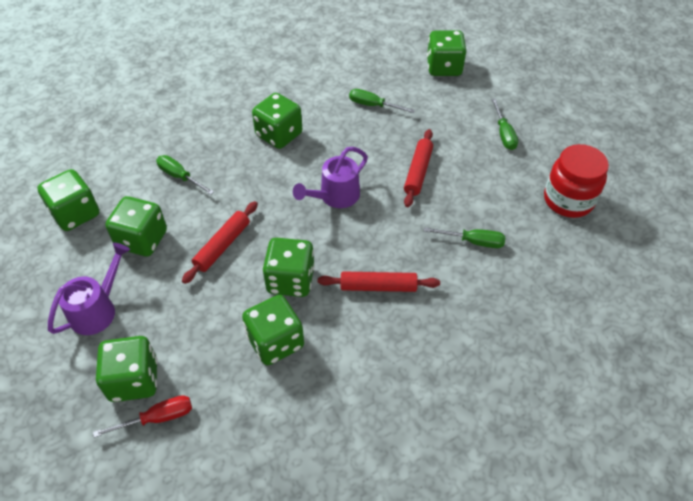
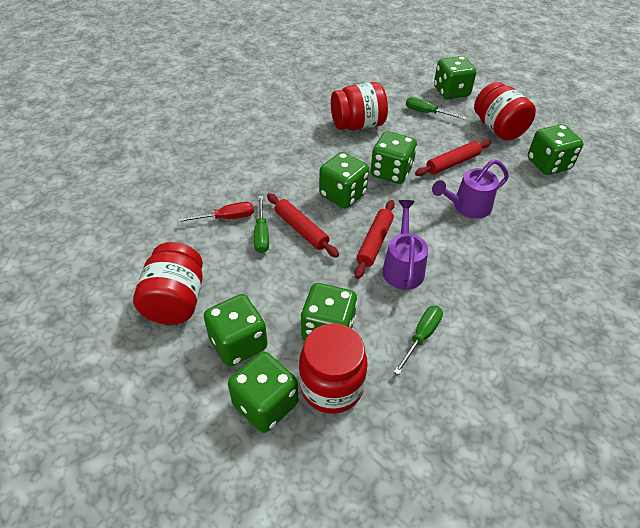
green screwdriver: 4 -> 3
red jar: 1 -> 4

